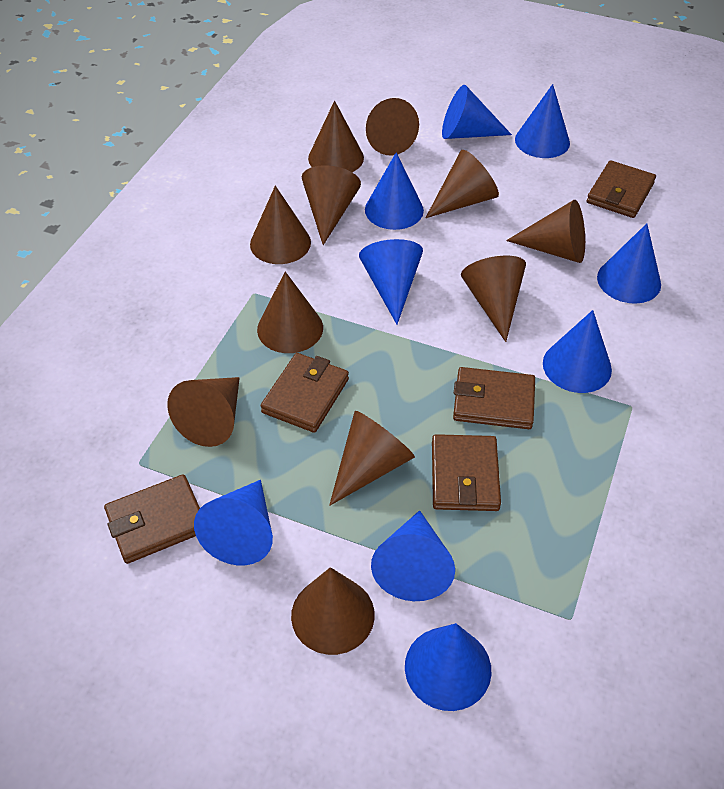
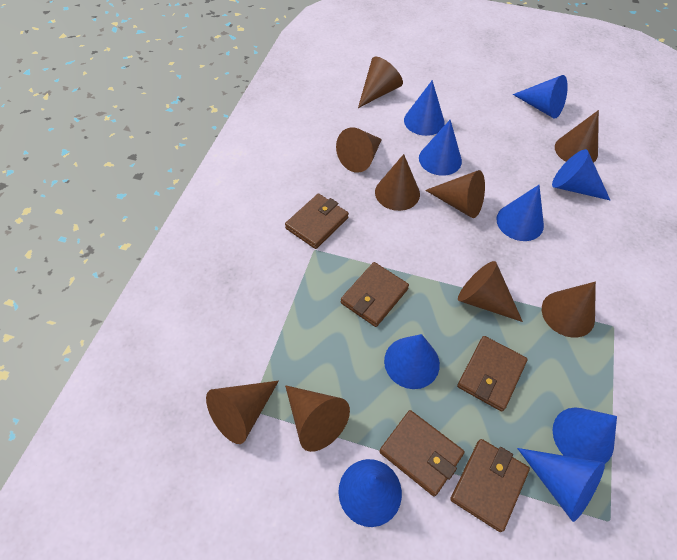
brown cone: 11 -> 9

